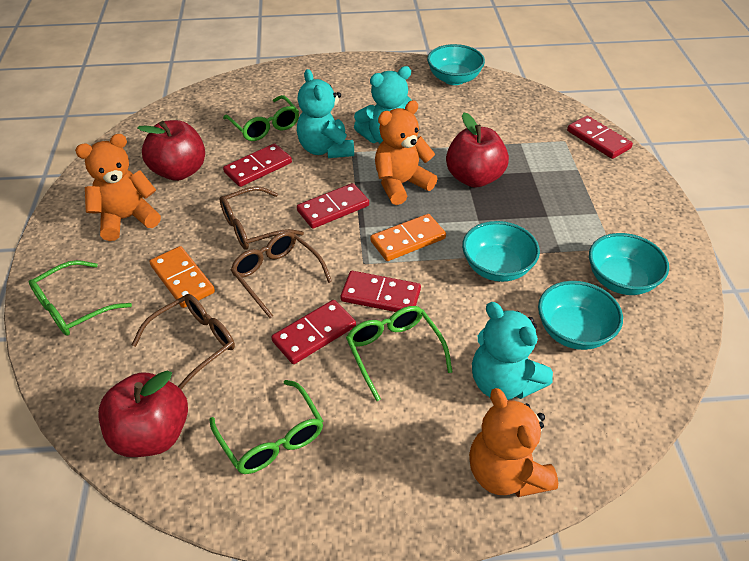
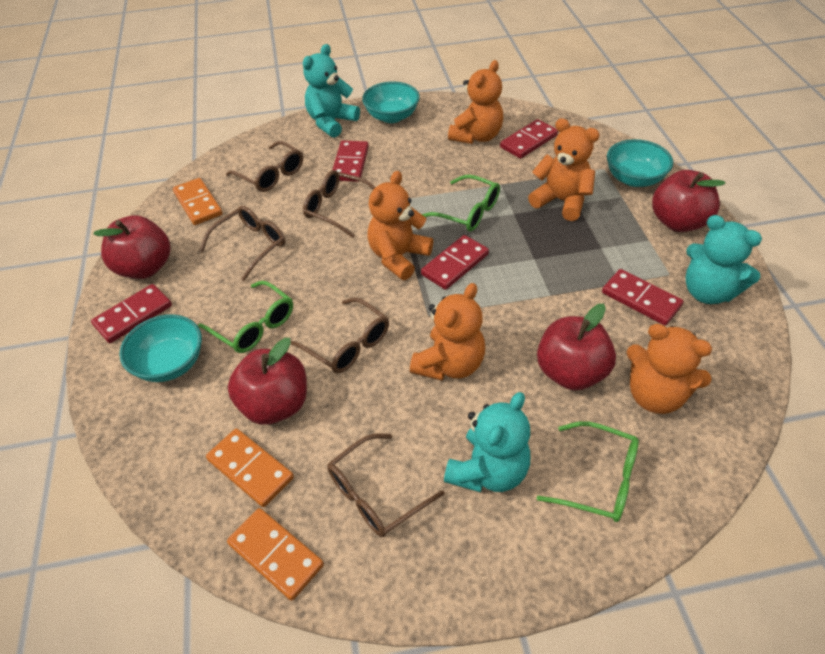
brown glasses: 3 -> 5
green glasses: 4 -> 3
orange domino: 2 -> 3
orange teddy bear: 3 -> 5
red apple: 3 -> 4
turquoise bowl: 4 -> 3

